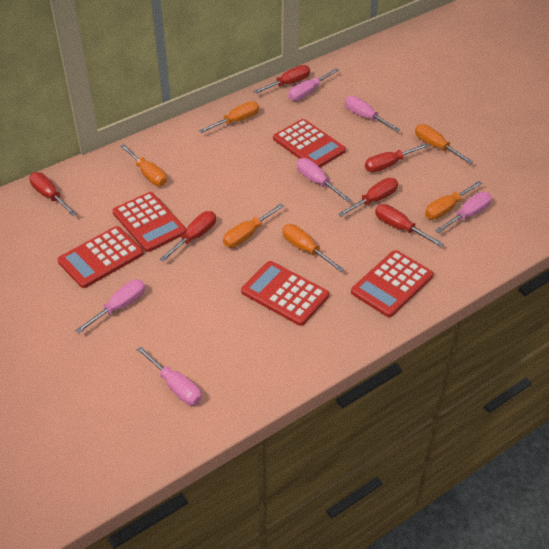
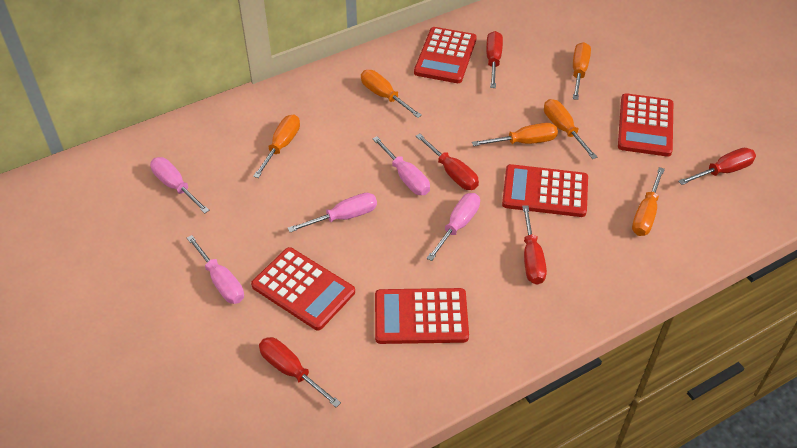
pink screwdriver: 6 -> 5
red screwdriver: 6 -> 5

